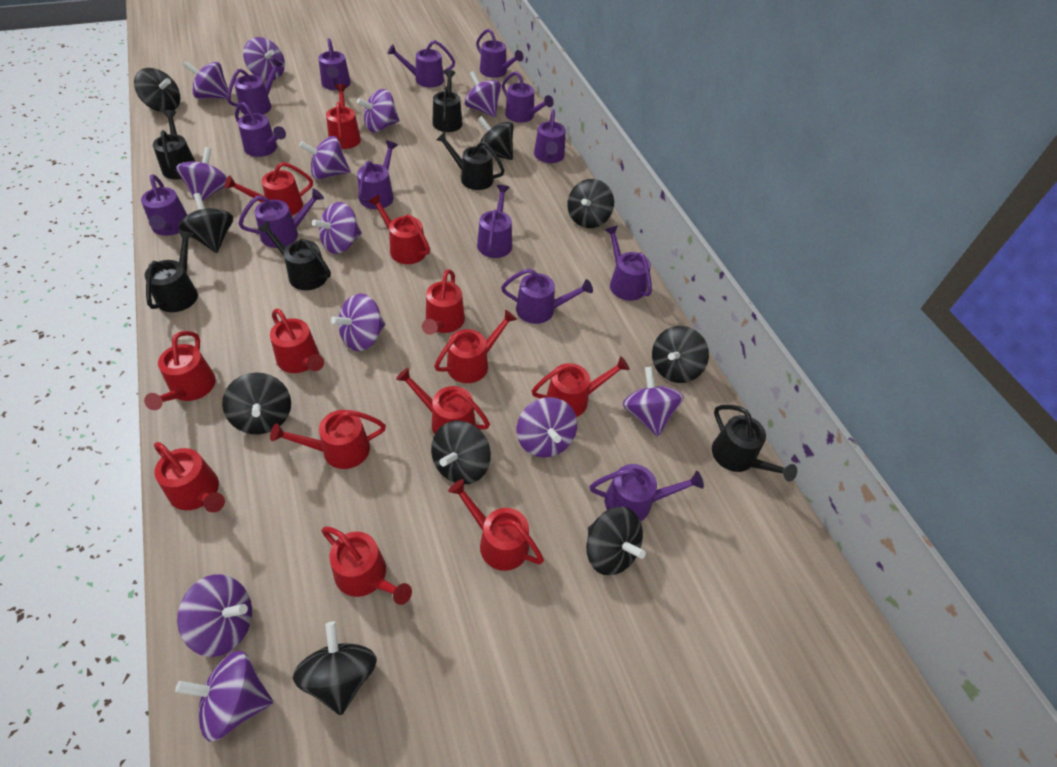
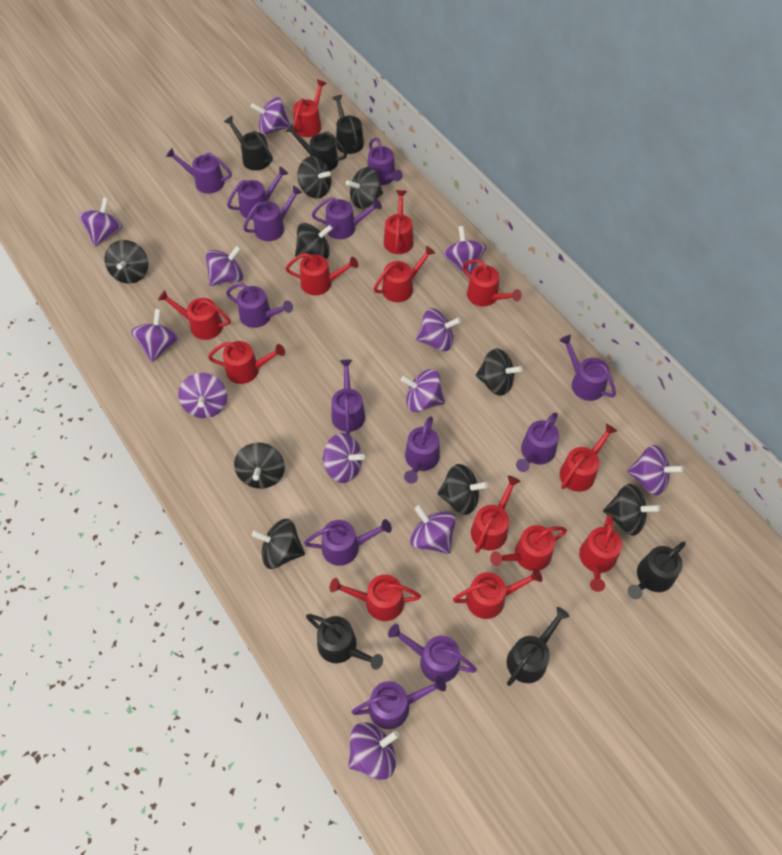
purple watering can: 14 -> 13

